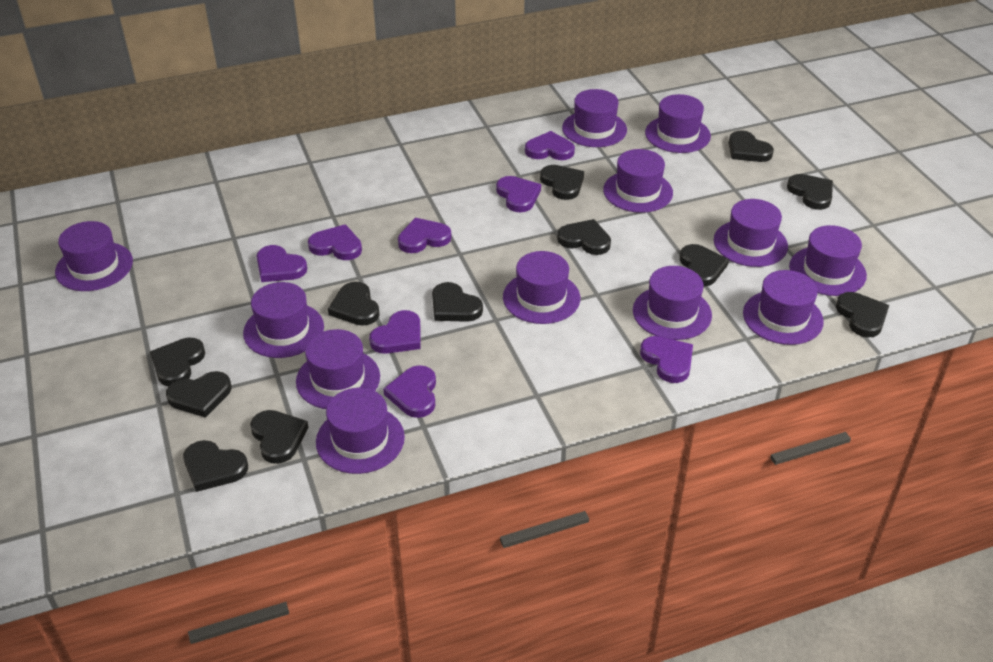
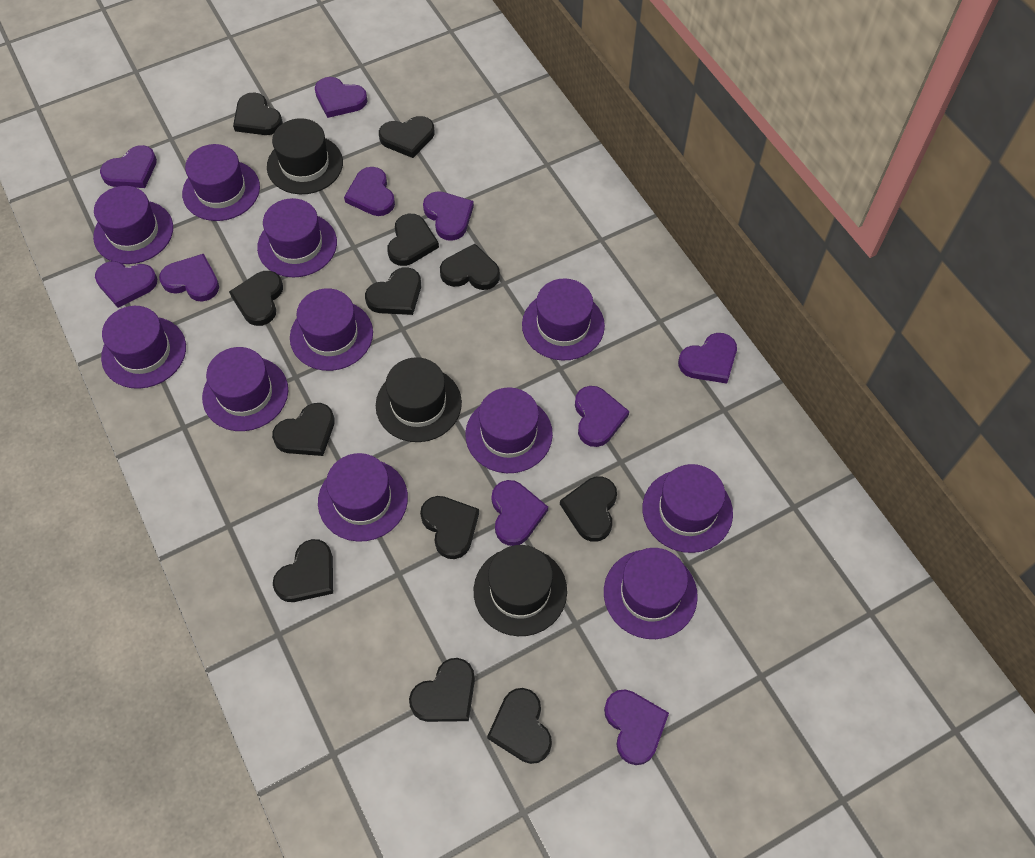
black hat: 0 -> 3
purple hat: 12 -> 11
purple heart: 8 -> 10

